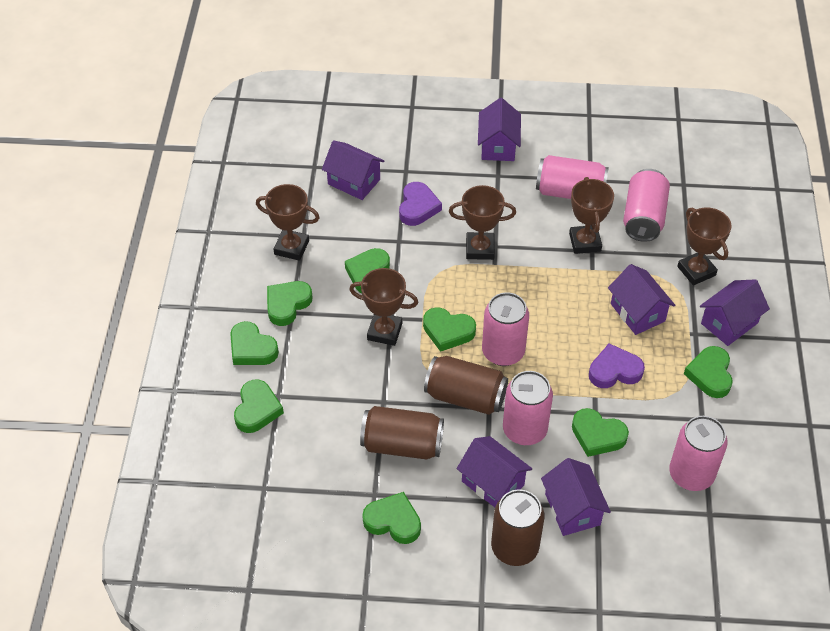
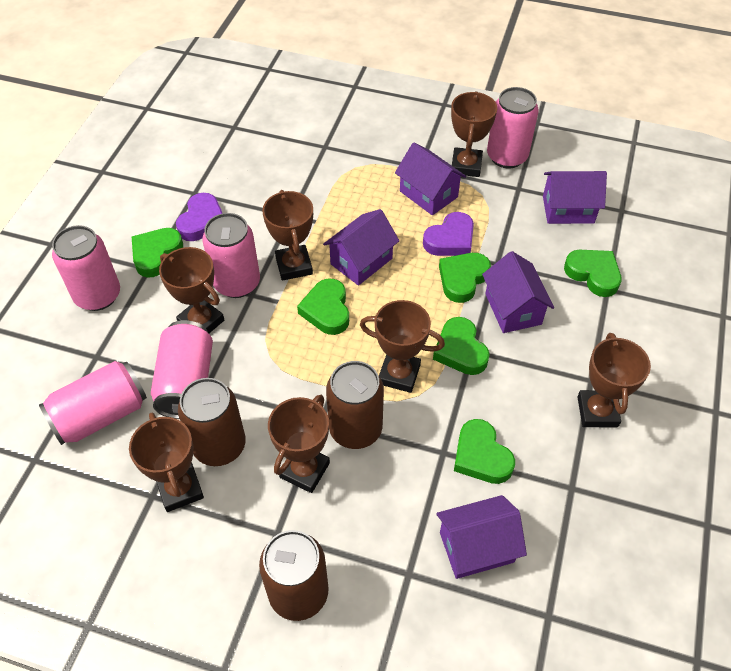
brown trophy: 5 -> 7
green heart: 8 -> 6
purple house: 6 -> 5

